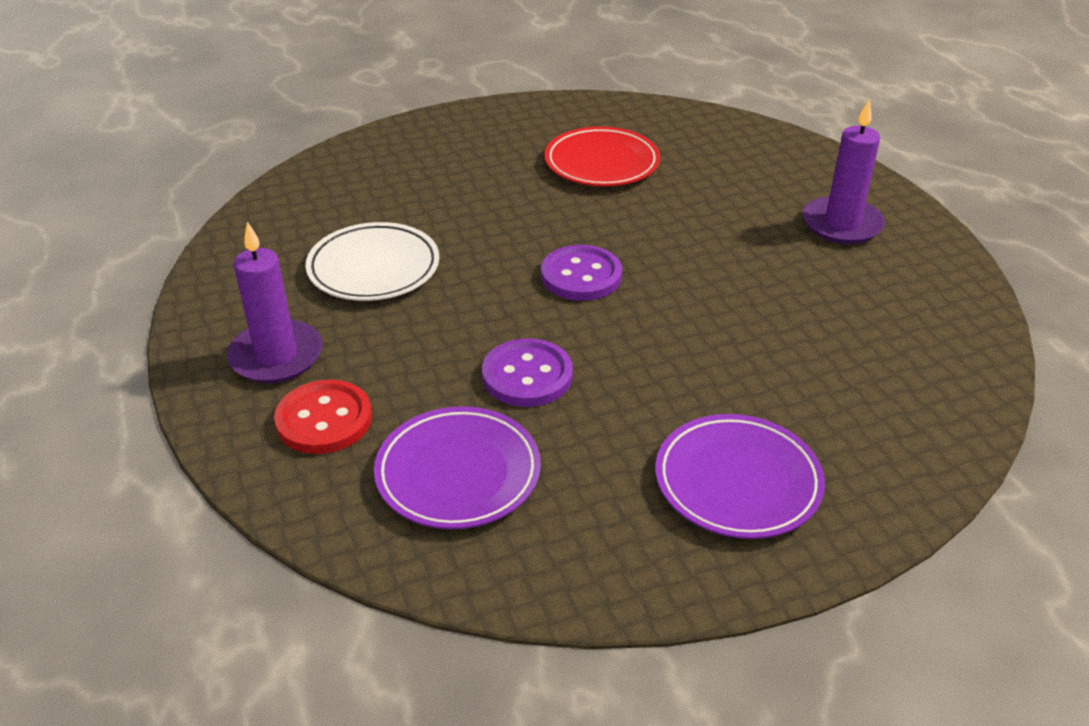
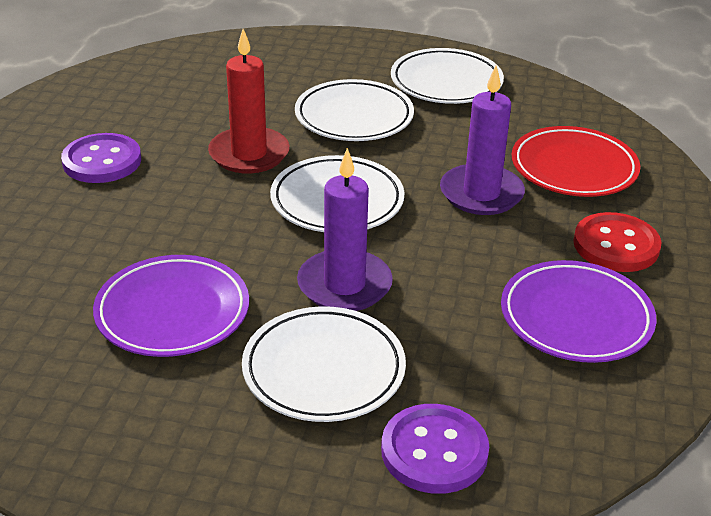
red candle: 0 -> 1
white plate: 1 -> 4

